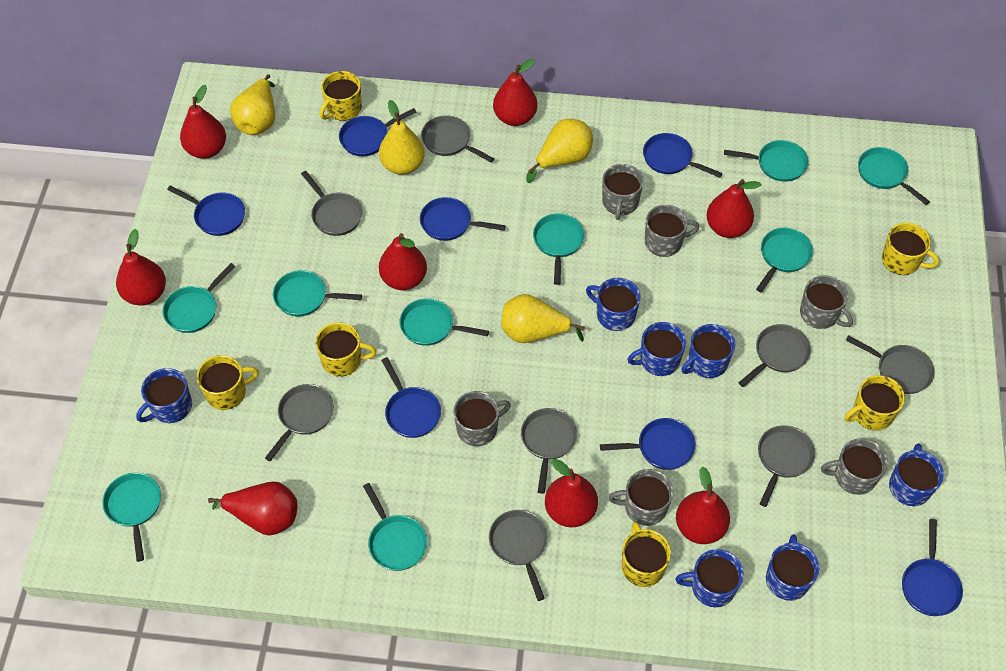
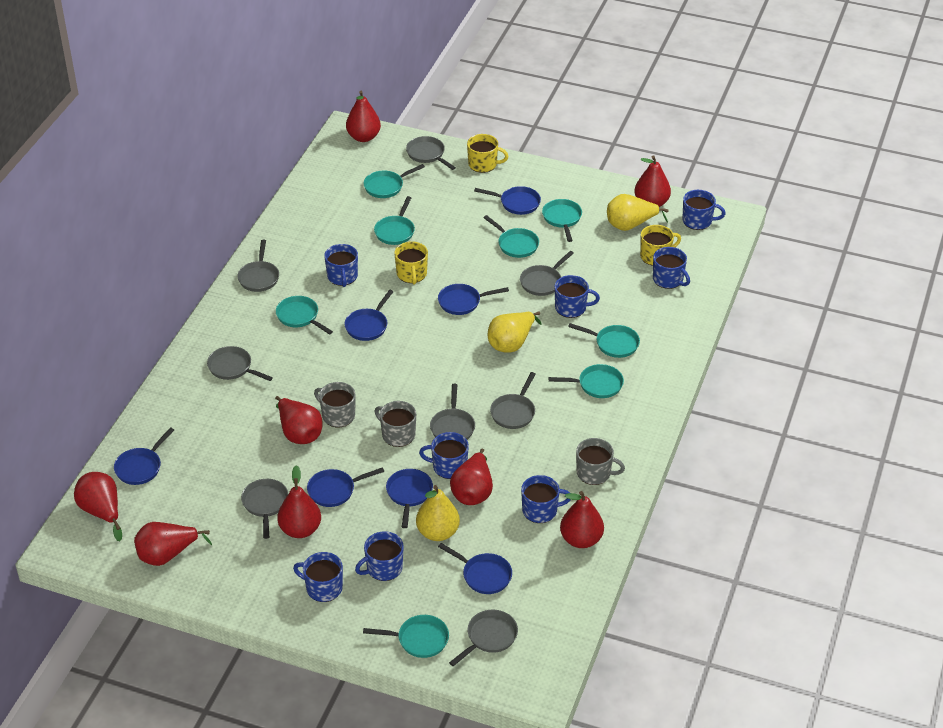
blue mug: 7 -> 8
grey mug: 6 -> 3
turquoise pan: 9 -> 8
yellow mug: 6 -> 3
yellow pear: 4 -> 3

